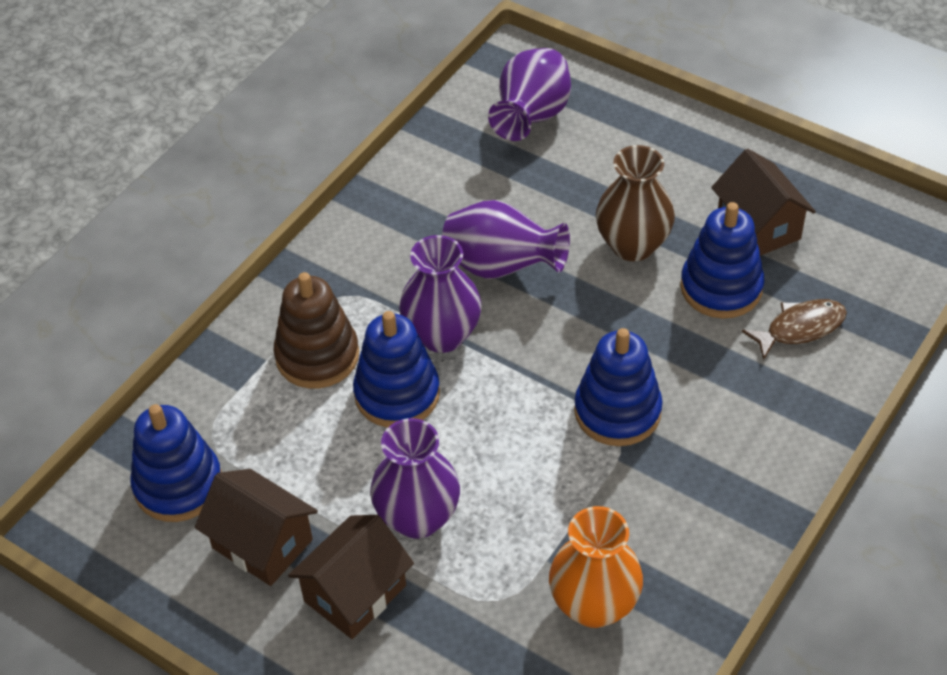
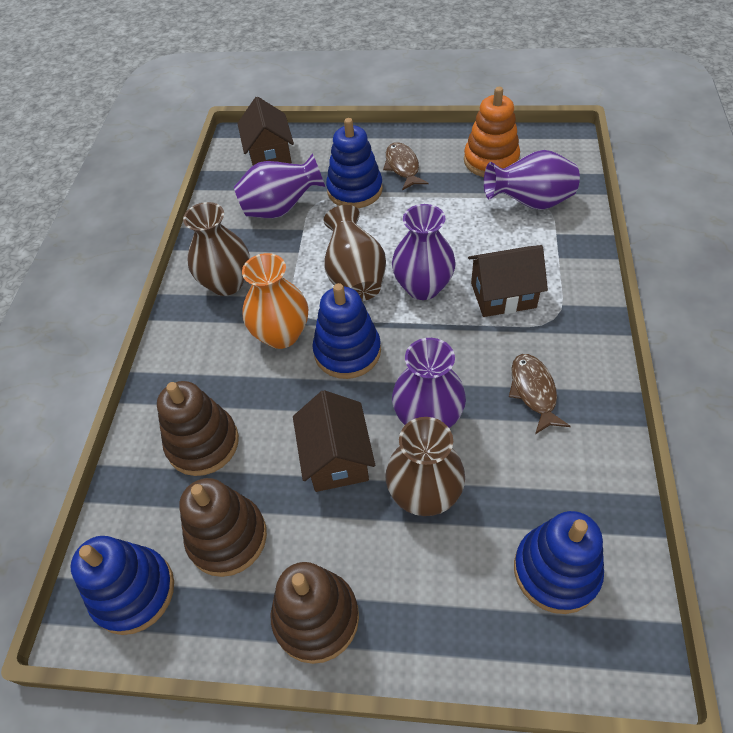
brown fish: 1 -> 2
brown stacking toy: 1 -> 3
brown vase: 1 -> 3
orange stacking toy: 0 -> 1

